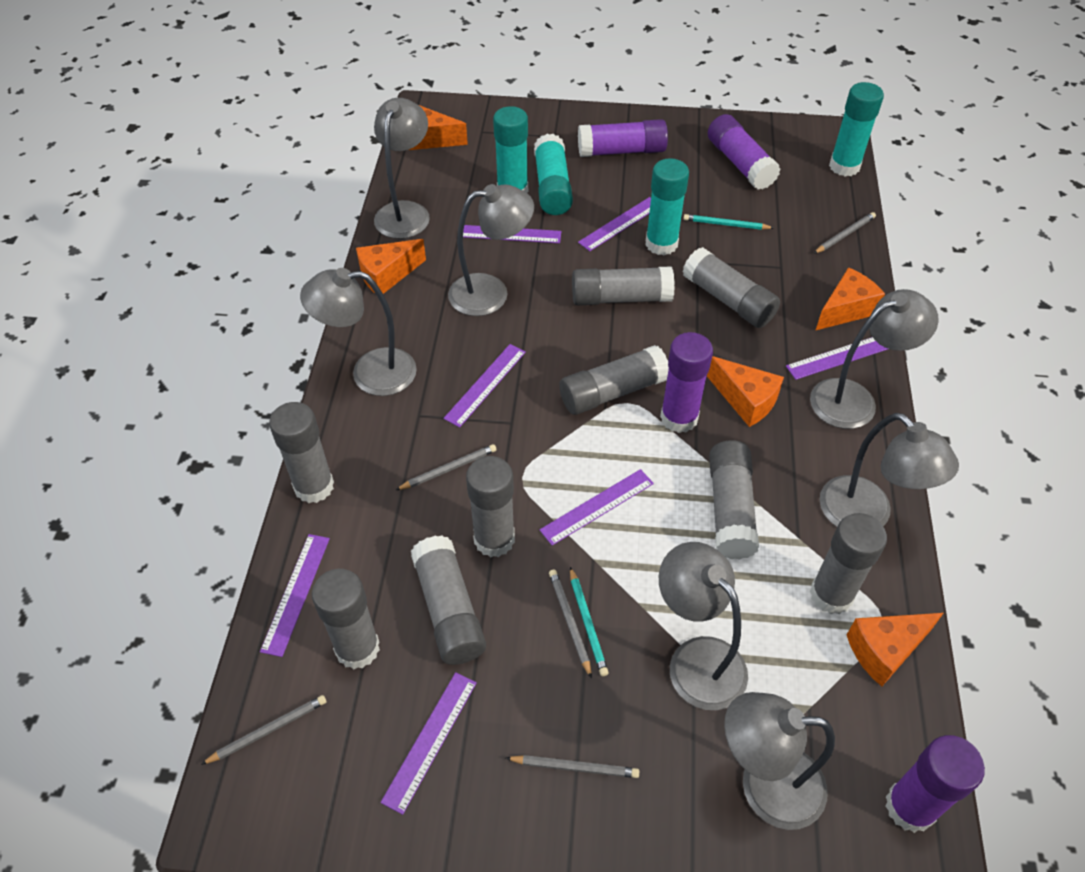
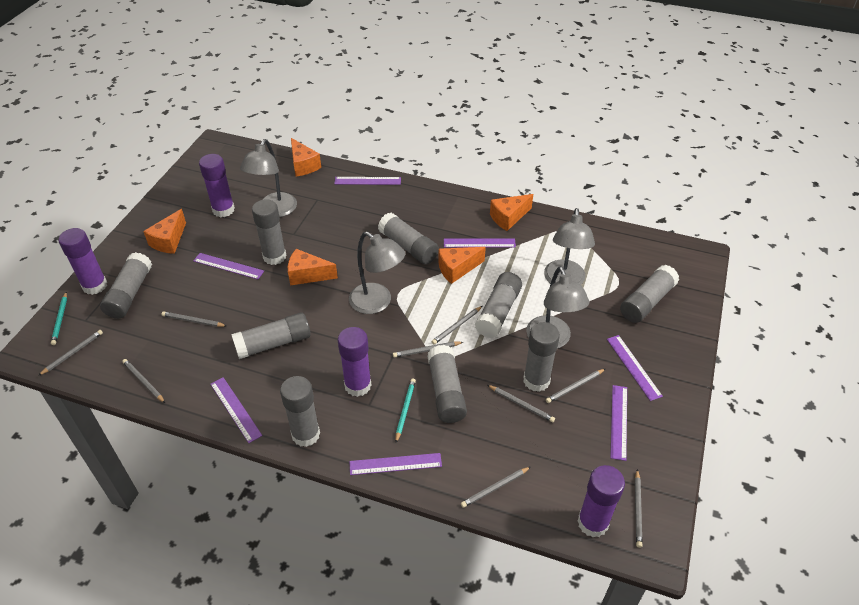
grey lamp: 7 -> 4
grey pencil: 5 -> 9
turquoise glue stick: 4 -> 0

